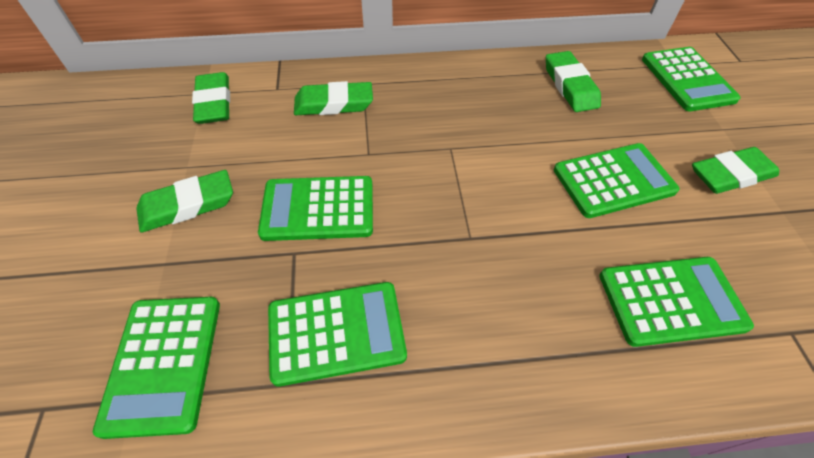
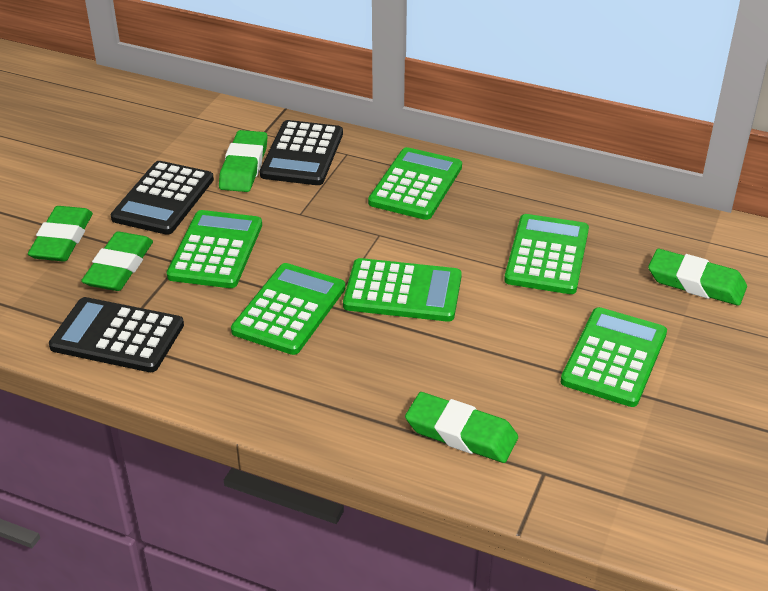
black calculator: 0 -> 3

